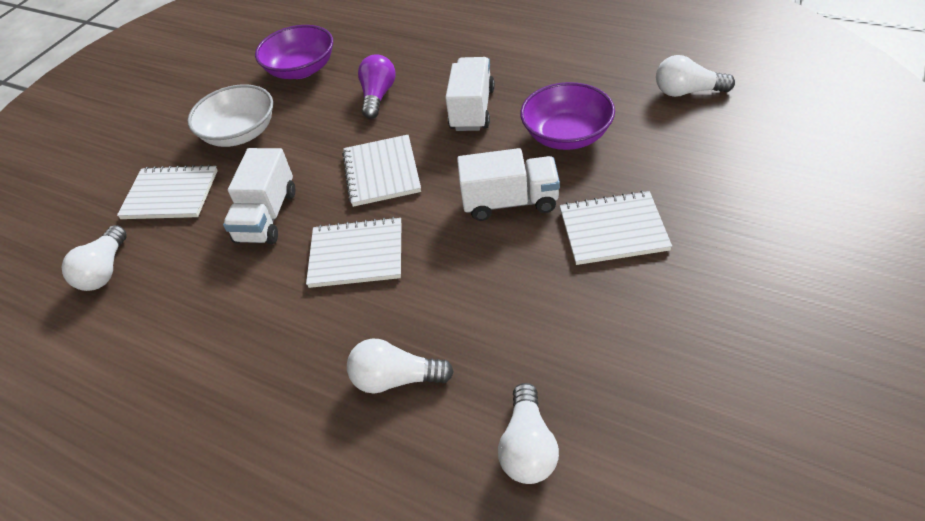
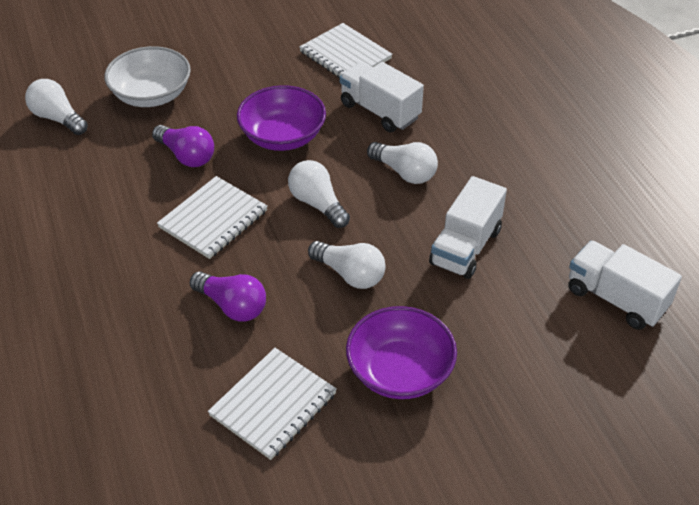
purple light bulb: 1 -> 2
white notebook: 4 -> 3

